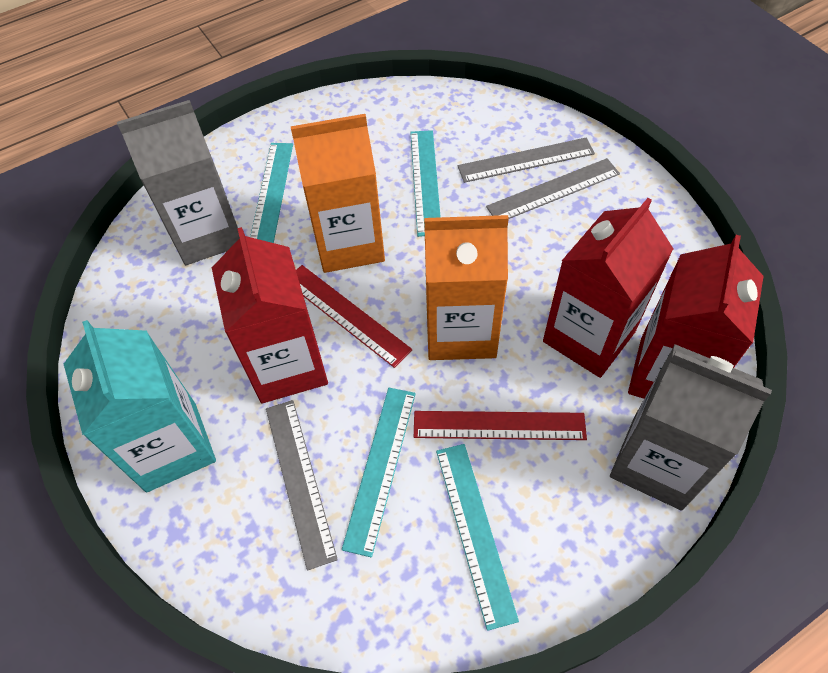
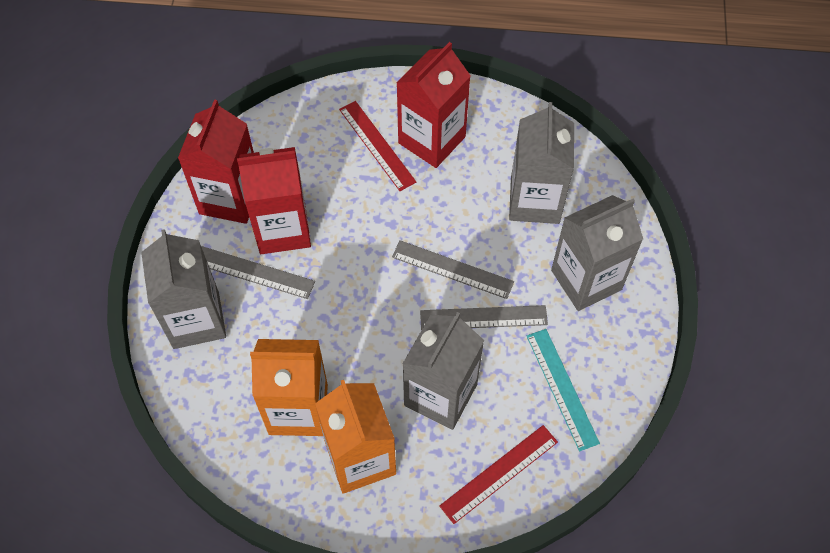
grey carton: 2 -> 4
turquoise carton: 1 -> 0
turquoise ruler: 4 -> 1

